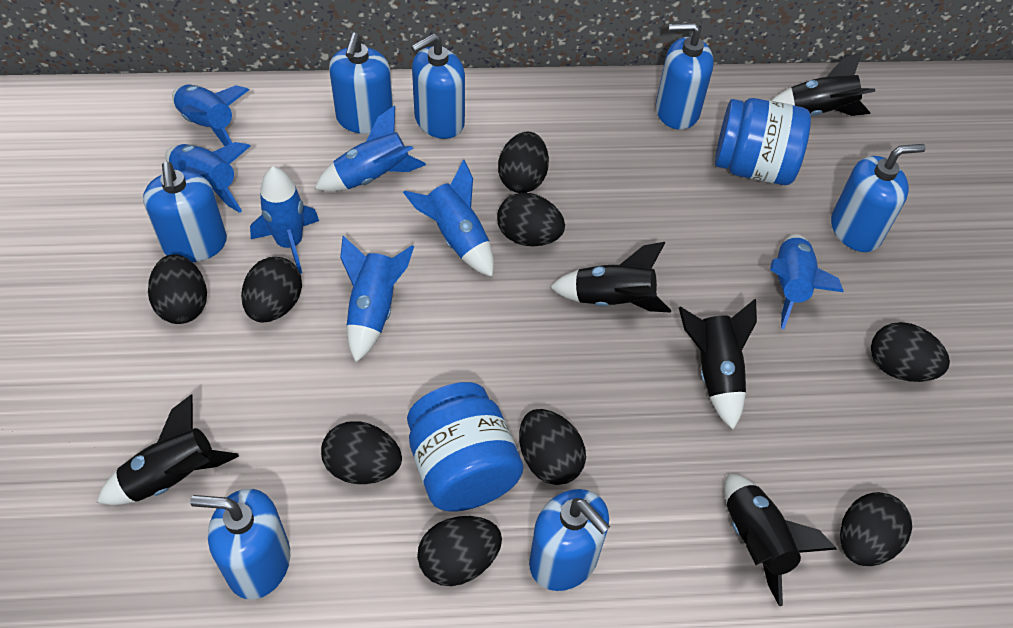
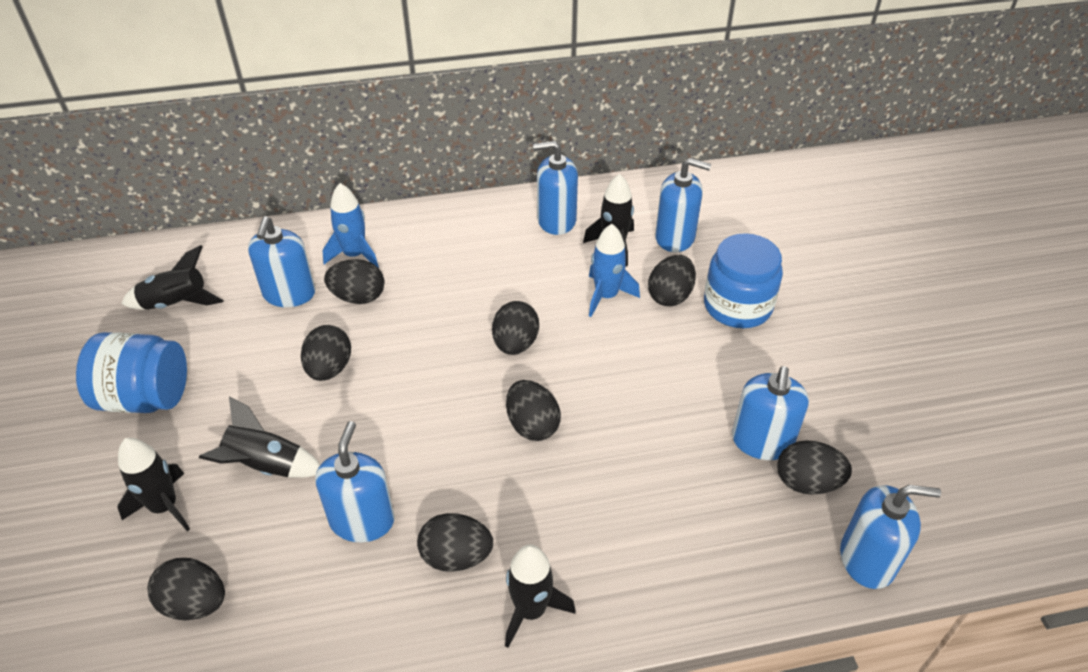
black egg: 9 -> 8
blue rocket: 7 -> 2
blue soap dispenser: 7 -> 6

